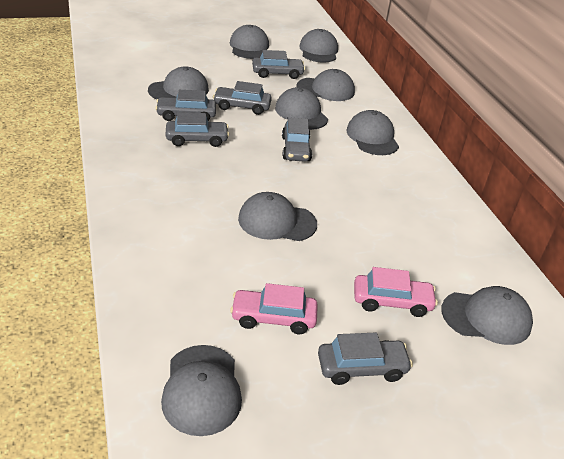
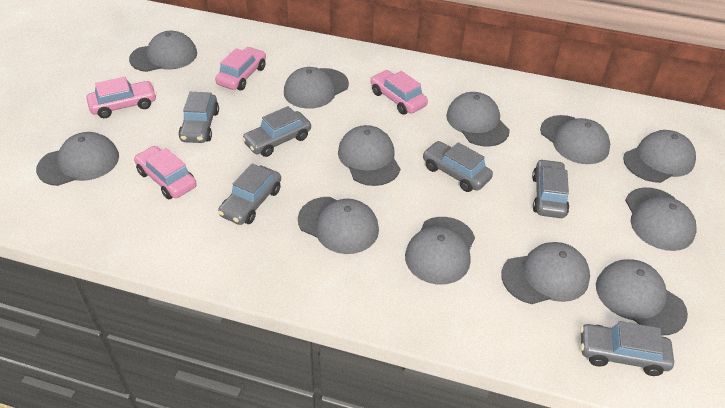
grey cap: 9 -> 12
pink car: 2 -> 4

